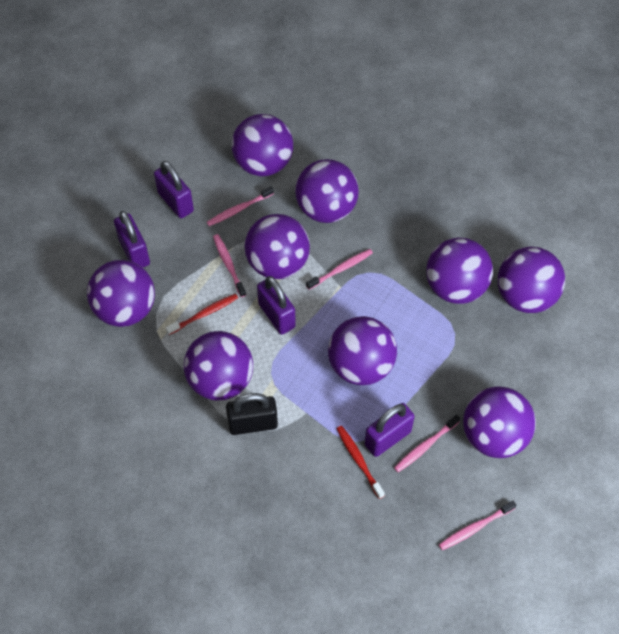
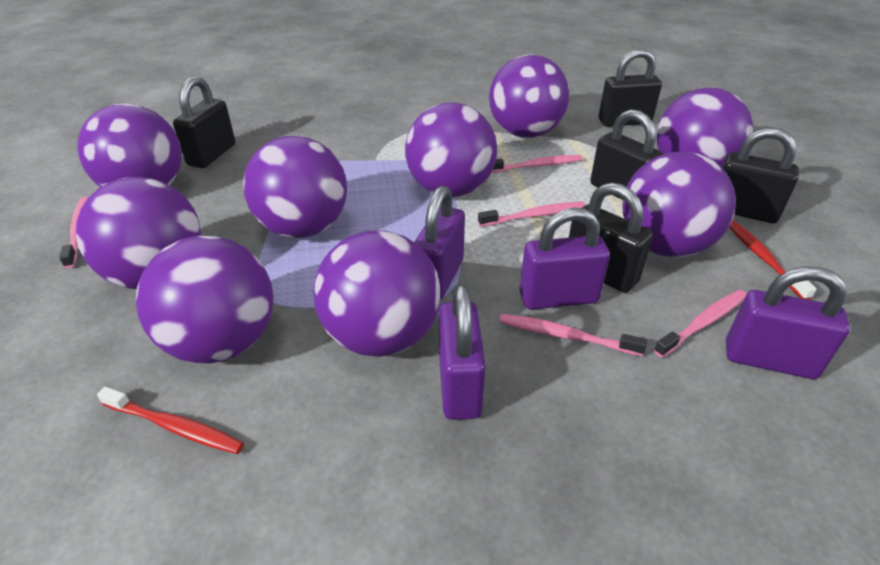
black padlock: 1 -> 5

